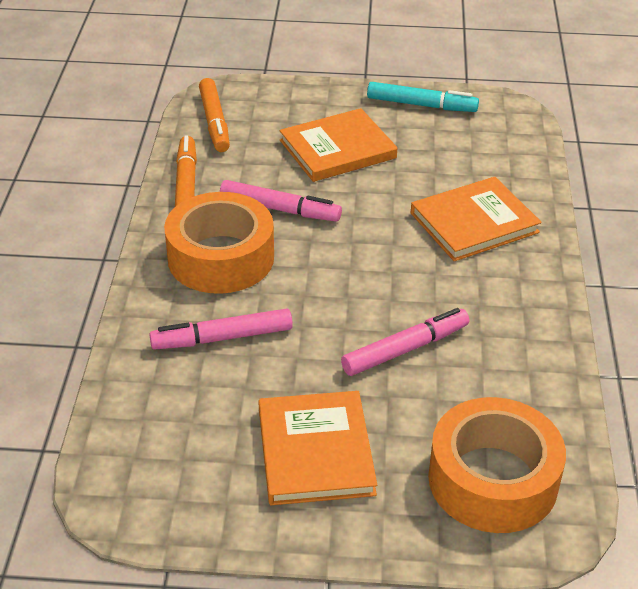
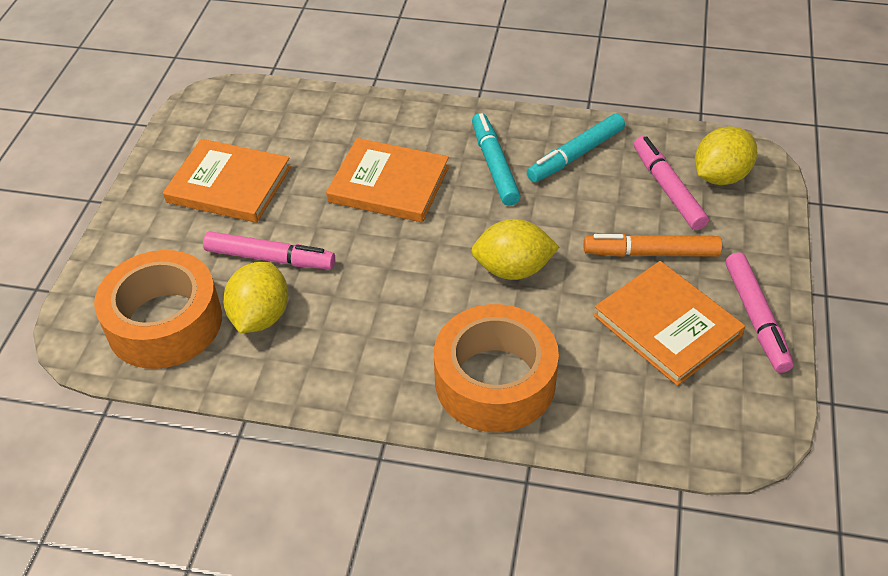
orange marker: 2 -> 1
turquoise marker: 1 -> 2
yellow lemon: 0 -> 3

